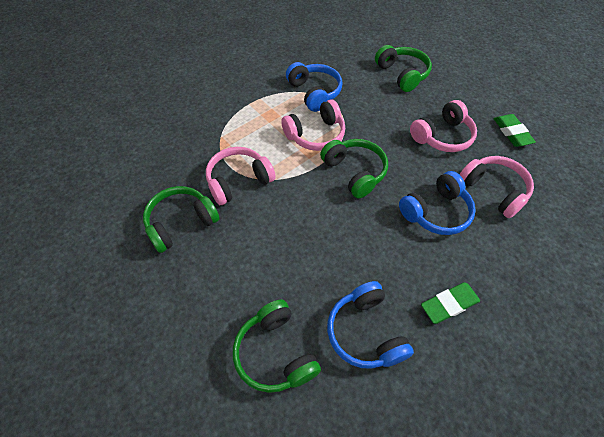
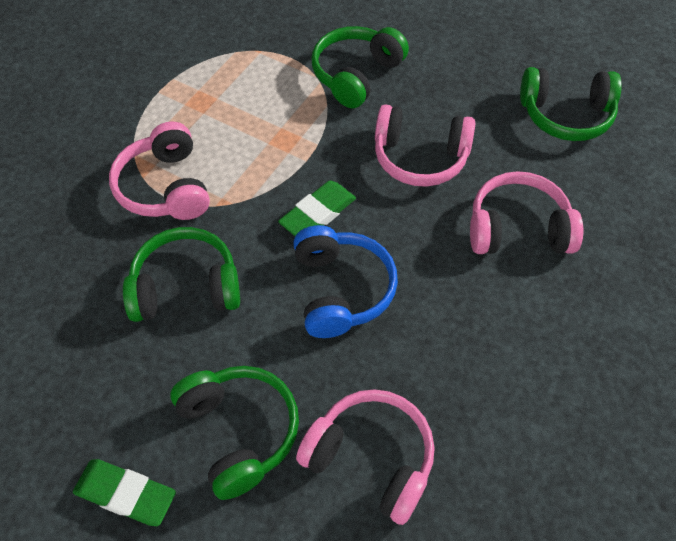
blue headphones: 3 -> 1

